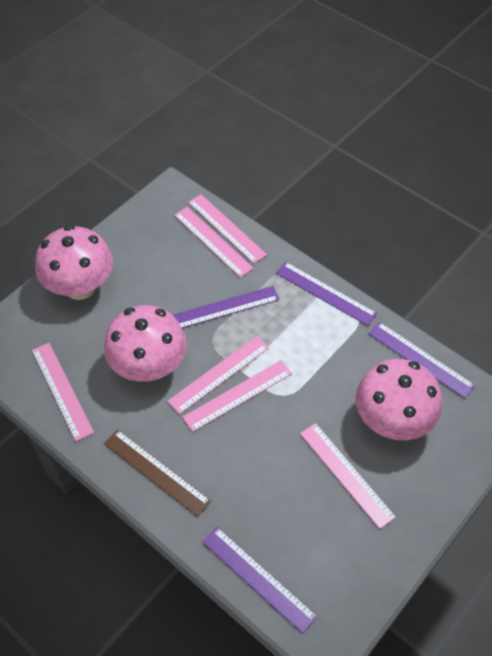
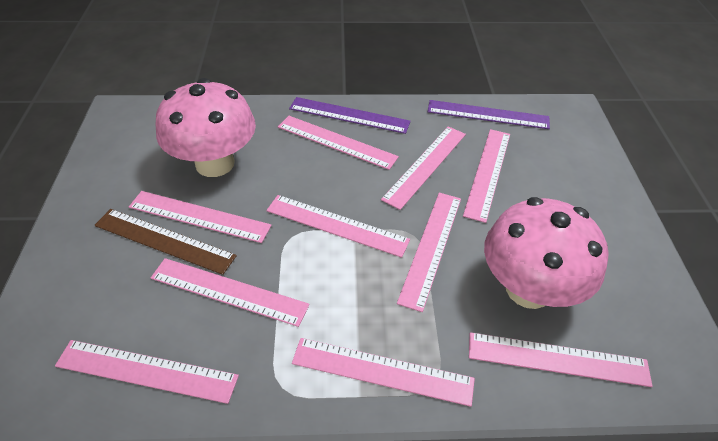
pink mushroom: 3 -> 2
pink ruler: 6 -> 10
purple ruler: 4 -> 2

